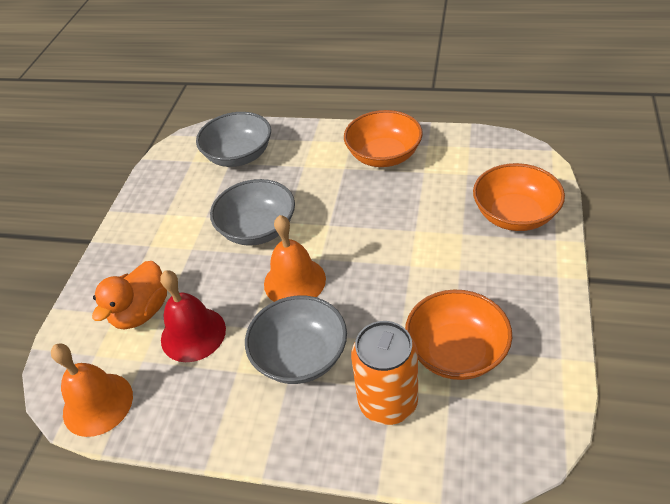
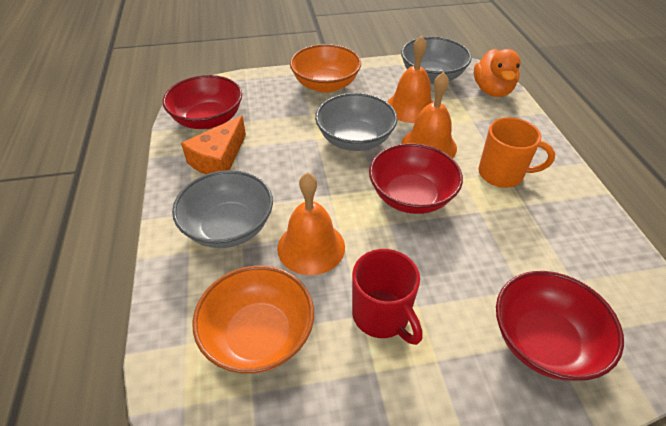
orange bell: 2 -> 3
orange bowl: 3 -> 2
orange can: 1 -> 0
orange cheese: 0 -> 1
orange mug: 0 -> 1
red bell: 1 -> 0
red bowl: 0 -> 3
red mug: 0 -> 1

